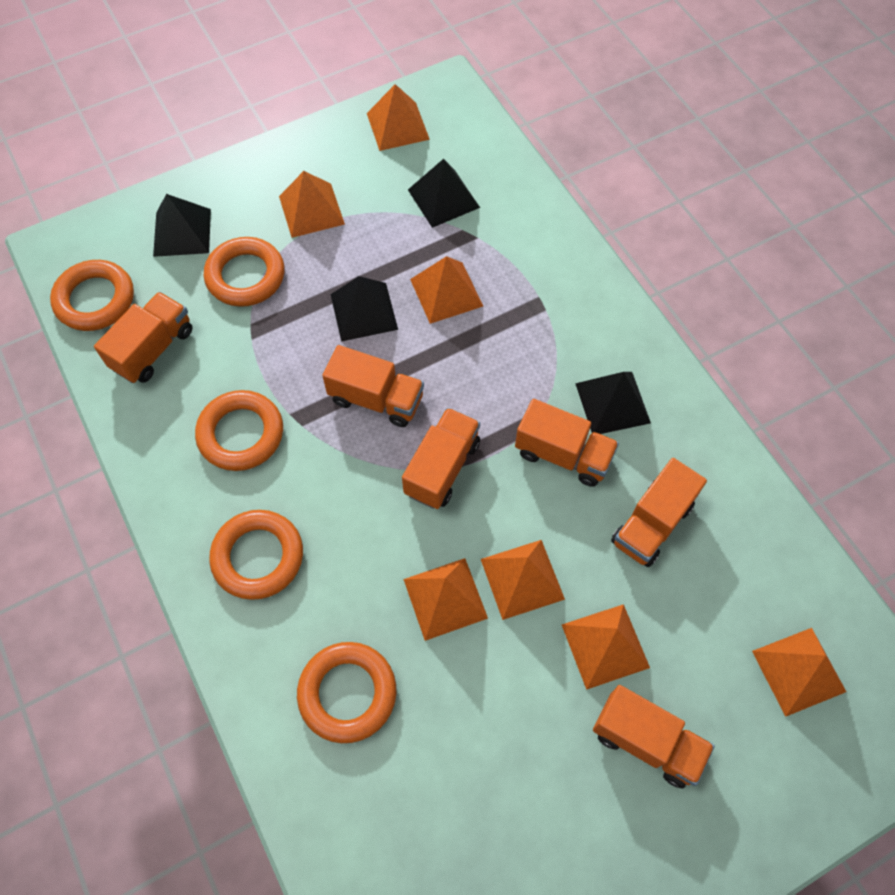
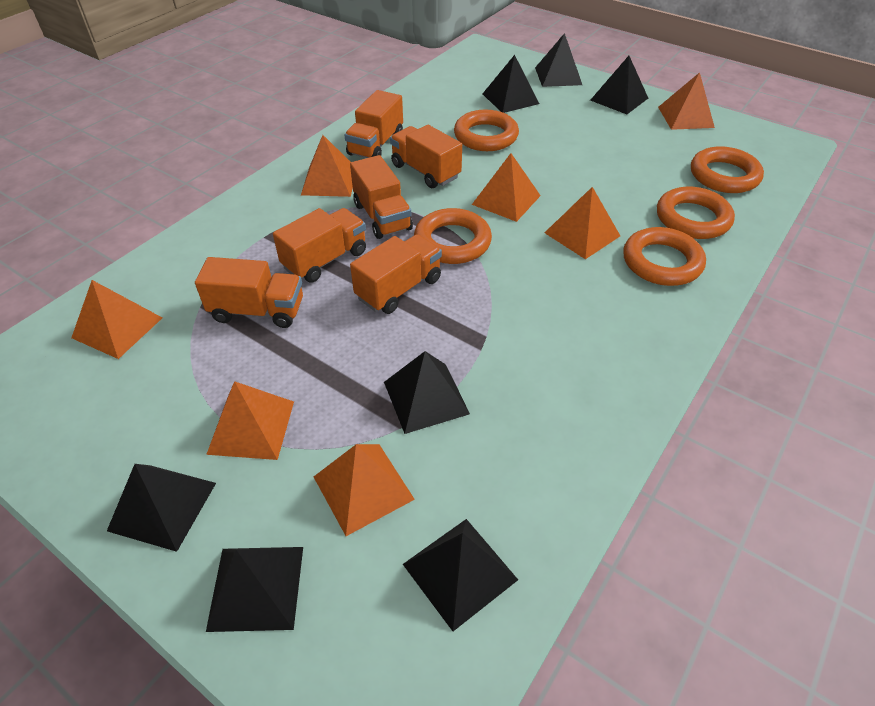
black pyramid: 4 -> 7

